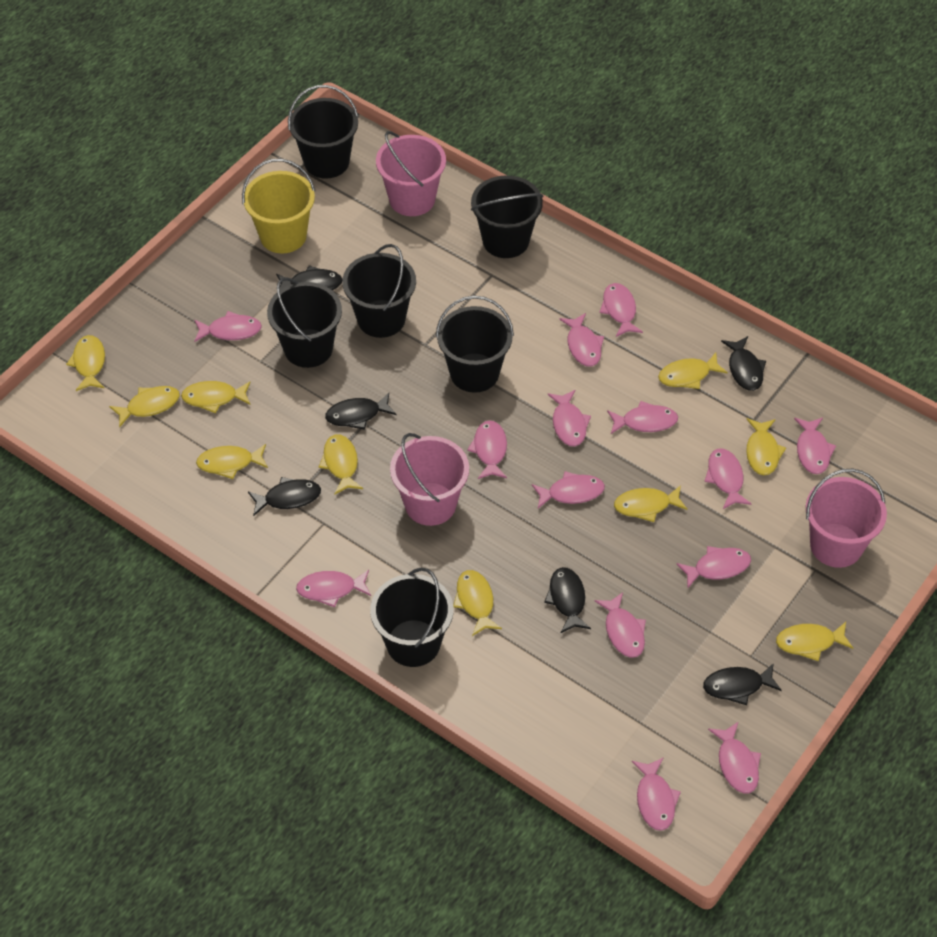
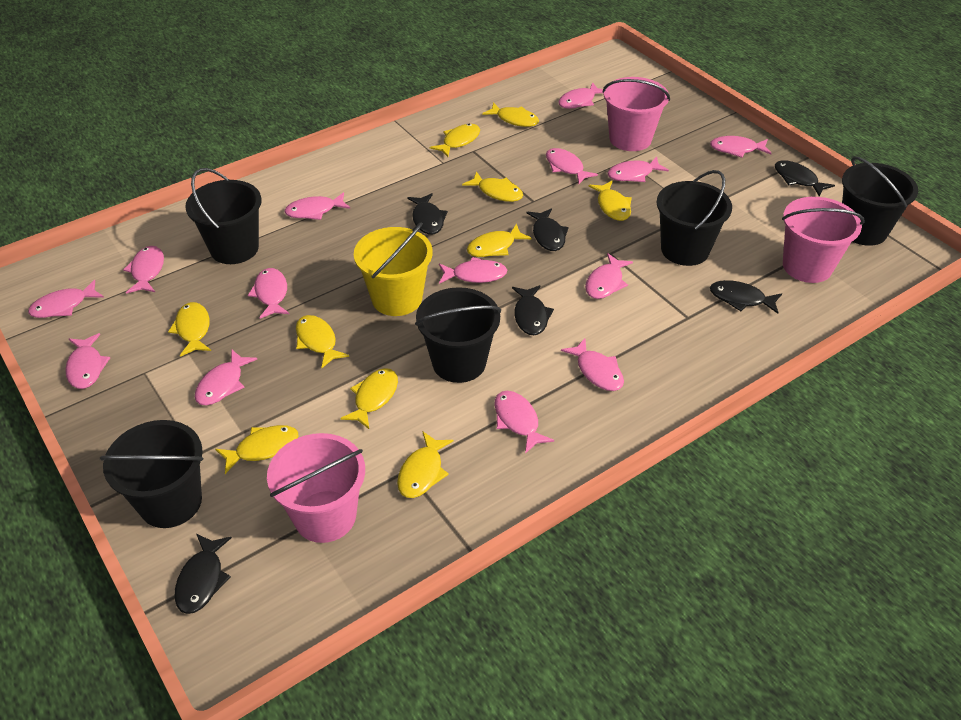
black bucket: 6 -> 5

